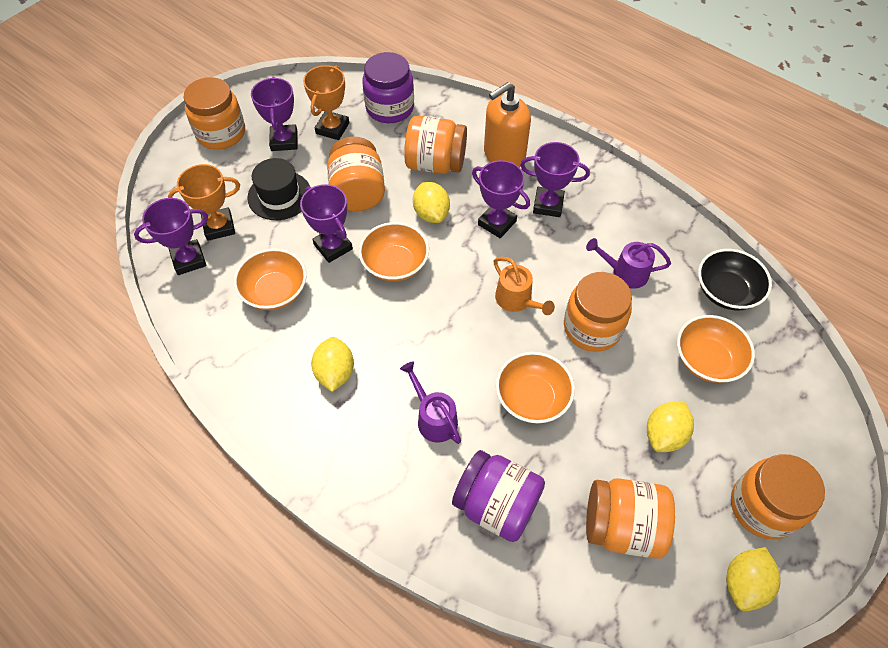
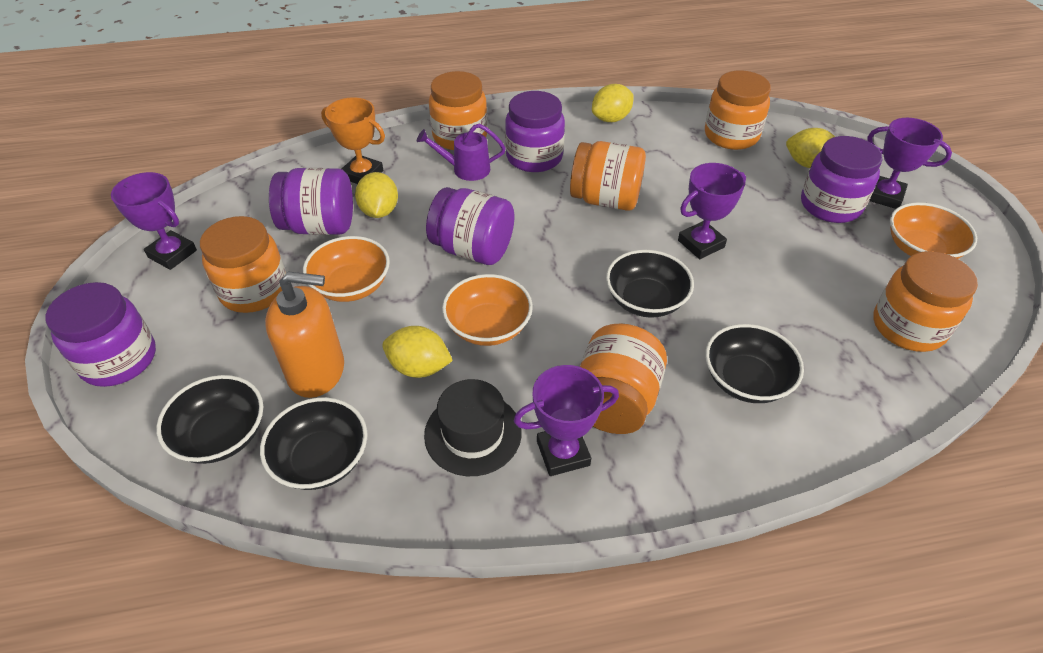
black bowl: 1 -> 4
orange bowl: 4 -> 3
orange trophy: 2 -> 1
orange watering can: 1 -> 0
purple jar: 2 -> 5
purple trophy: 5 -> 4
purple watering can: 2 -> 1

